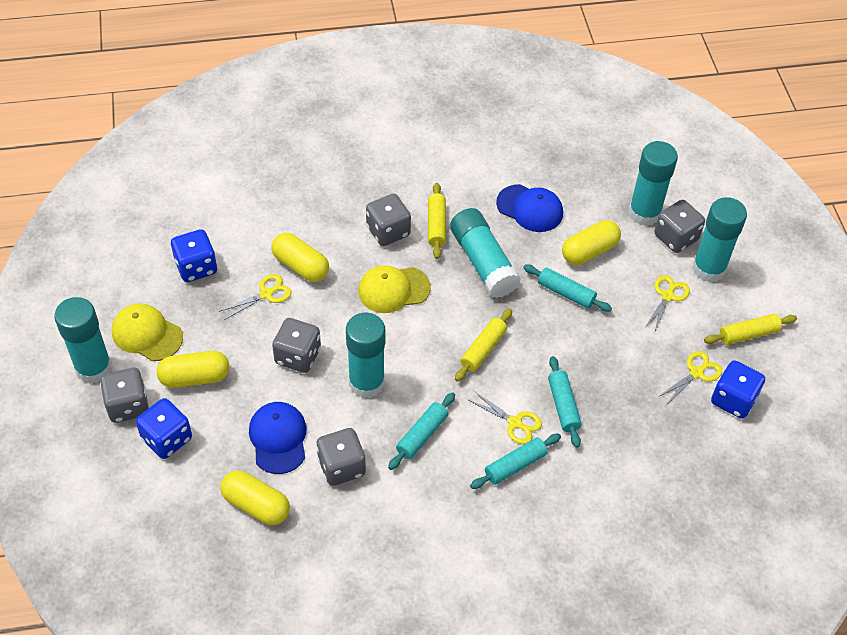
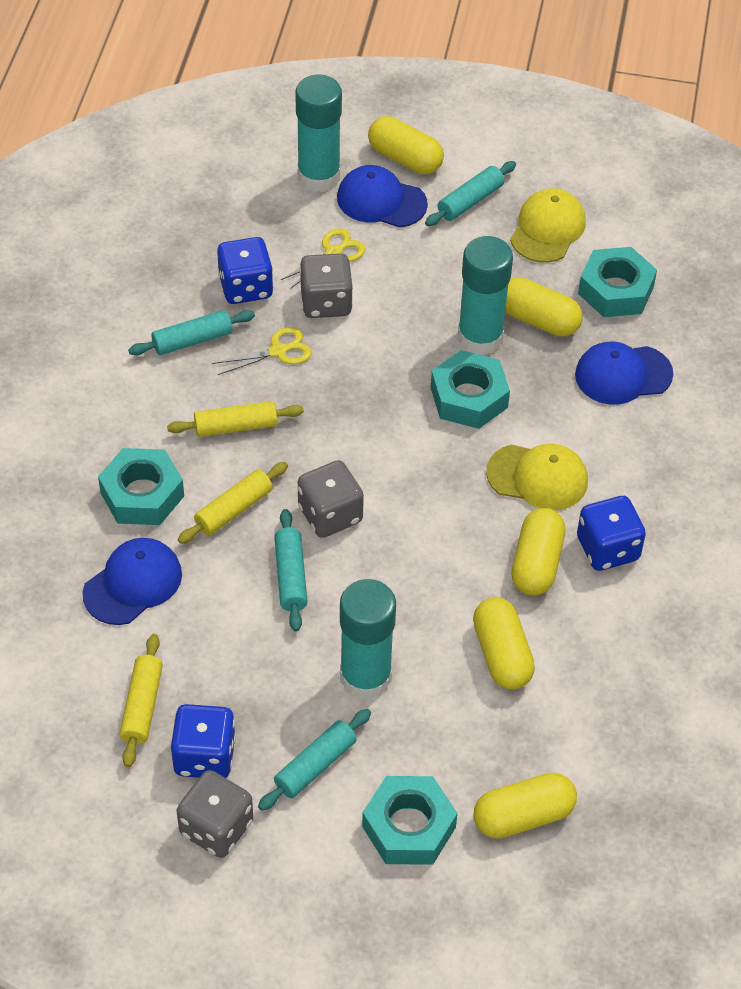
blue cap: 2 -> 3
grey dice: 5 -> 3
turquoise glue stick: 5 -> 3
turquoise nut: 0 -> 4
yellow capsule: 4 -> 5
yellow scissors: 4 -> 2

